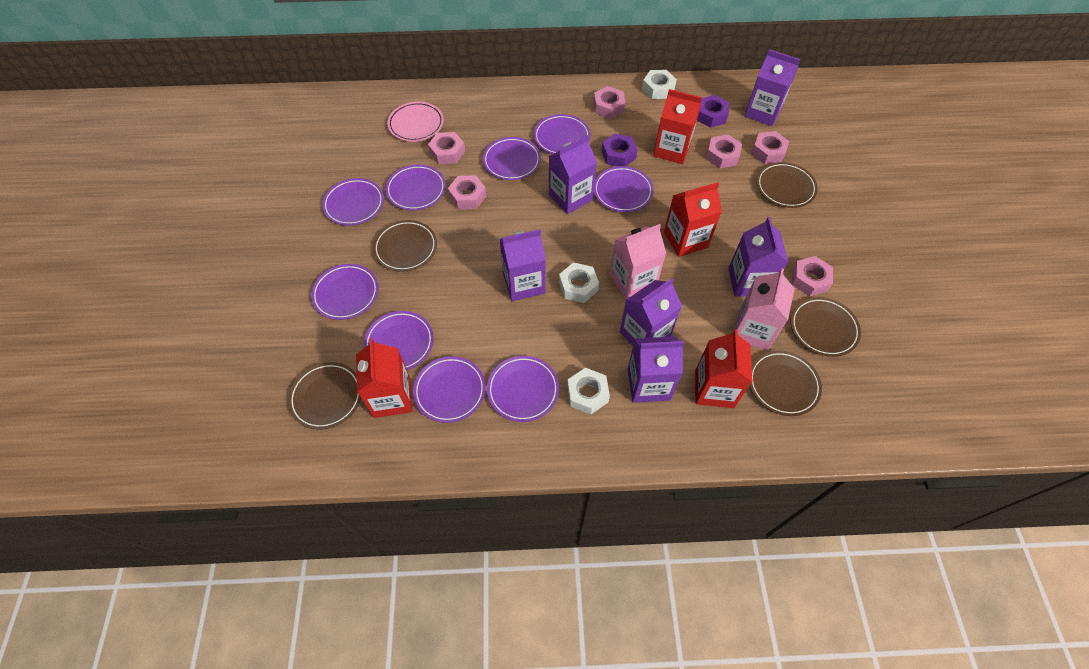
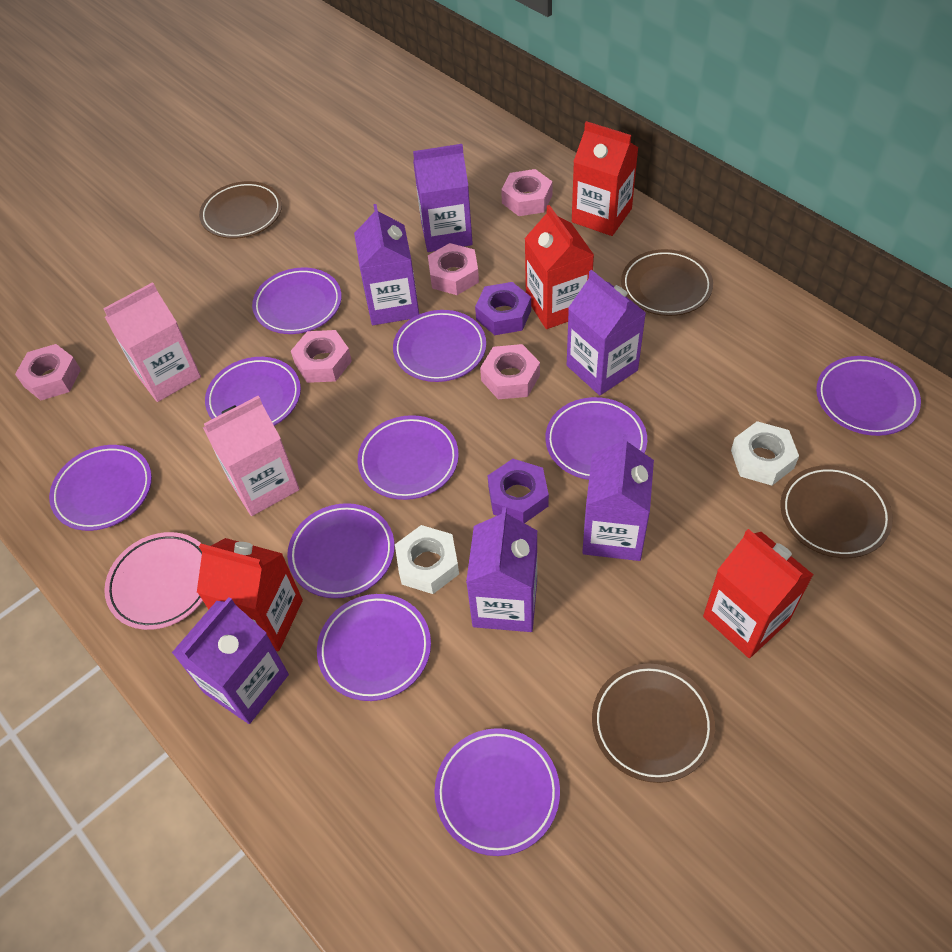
brown plate: 5 -> 4
pink nut: 6 -> 5
purple plate: 9 -> 10
white nut: 3 -> 2

